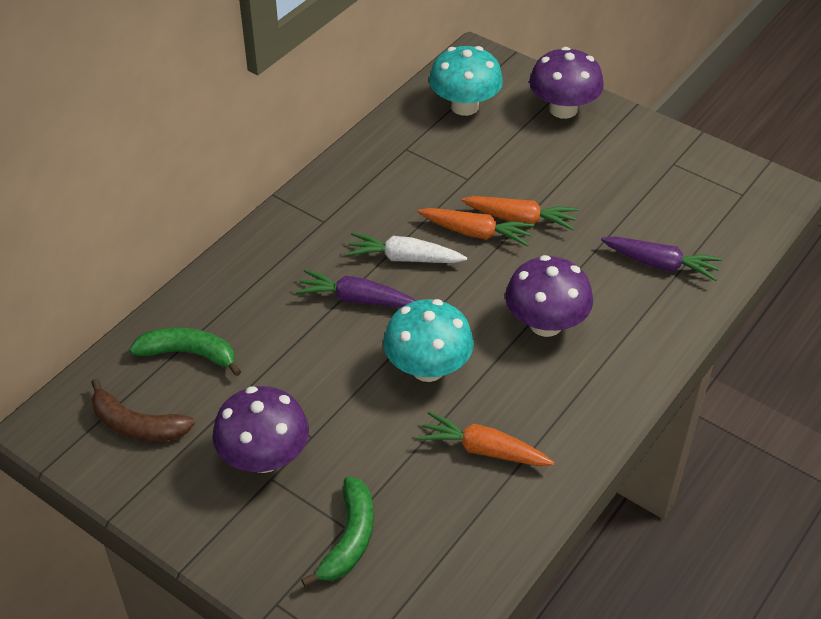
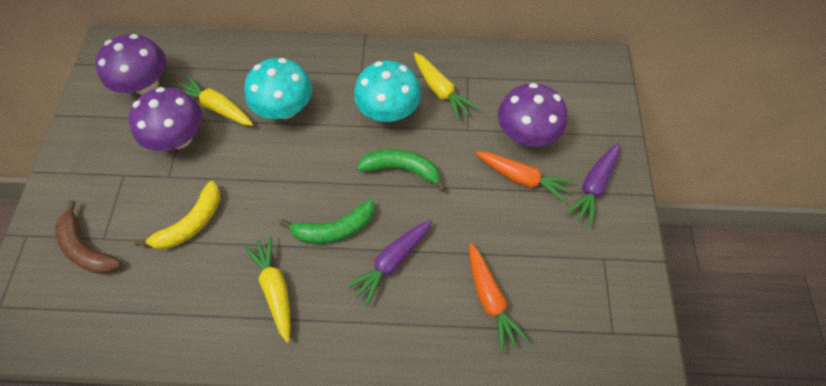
orange carrot: 3 -> 2
white carrot: 1 -> 0
yellow banana: 0 -> 1
yellow carrot: 0 -> 3

